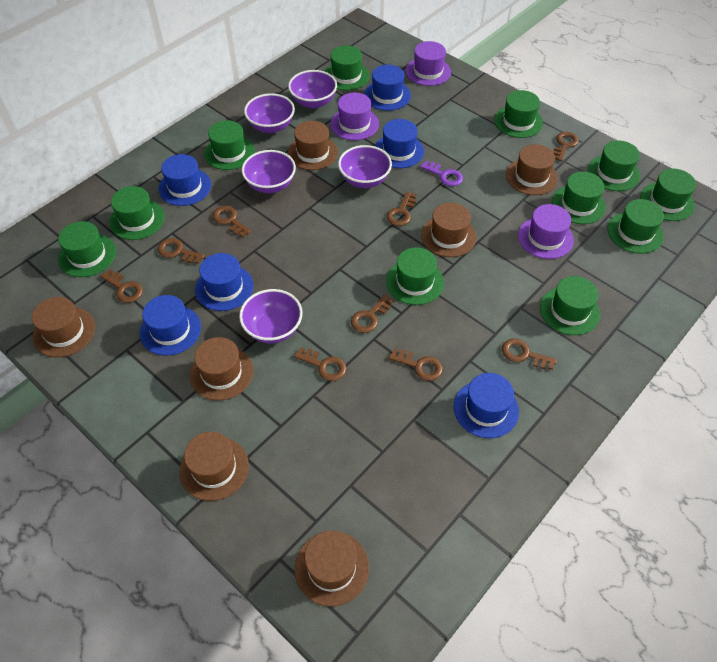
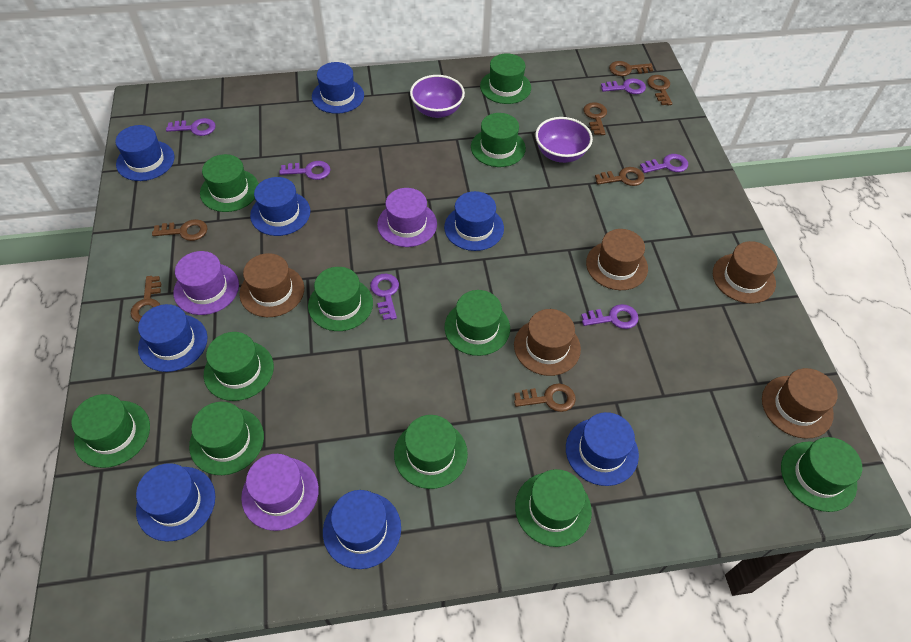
blue hat: 6 -> 8
brown hat: 7 -> 5
brown key: 9 -> 7
purple bowl: 5 -> 2
purple key: 1 -> 6

